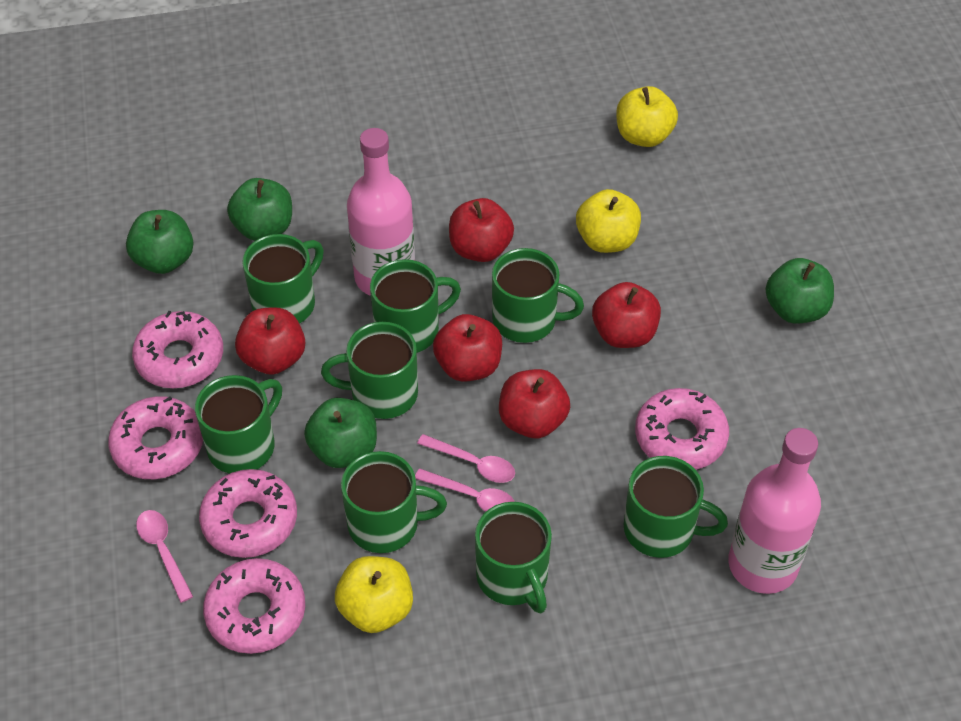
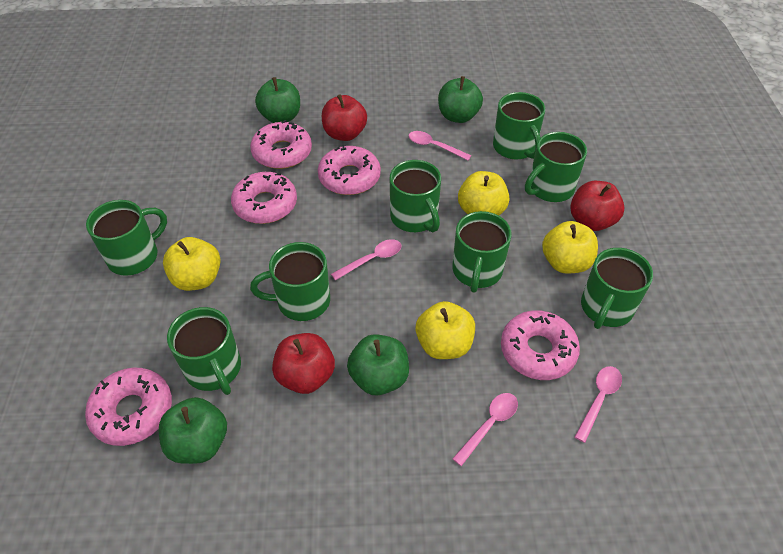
pink bottle: 2 -> 0
pink spoon: 3 -> 4
red apple: 5 -> 3
yellow apple: 3 -> 4

